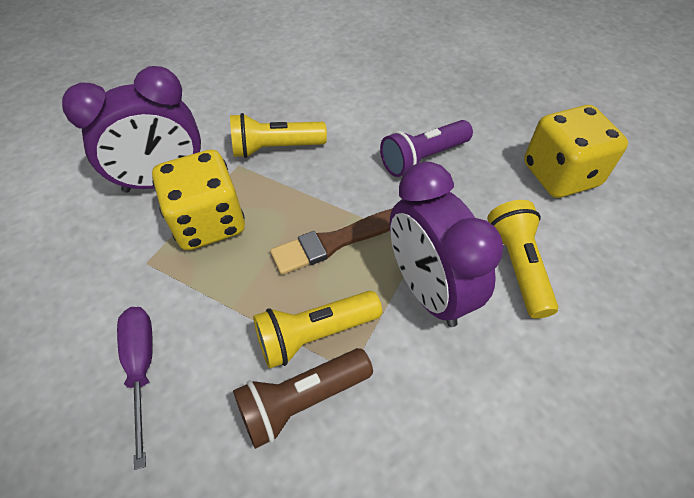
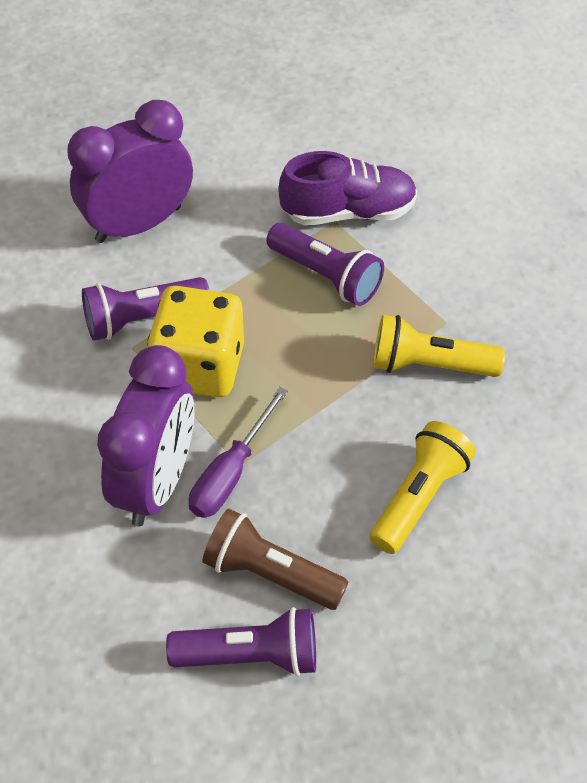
brown brush: 1 -> 0
purple flashlight: 1 -> 3
purple shoe: 0 -> 1
yellow dice: 2 -> 1
yellow flashlight: 3 -> 2

